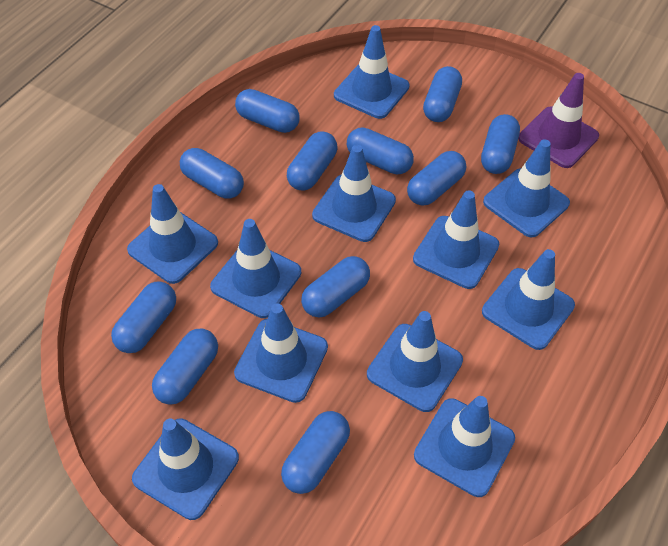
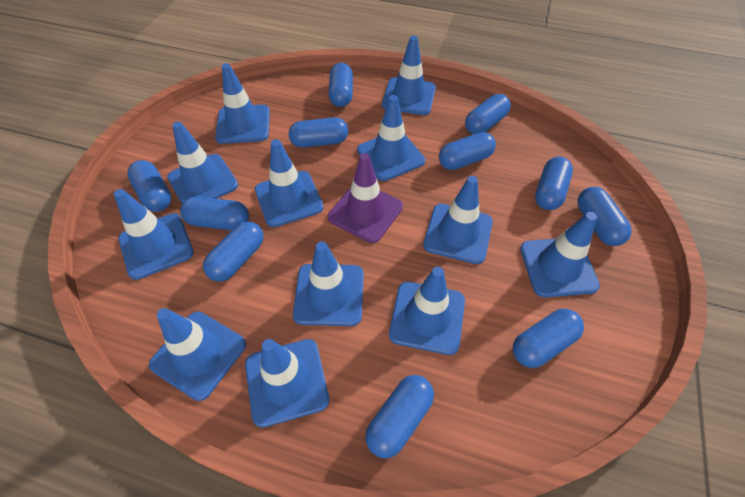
blue traffic cone: 11 -> 12

